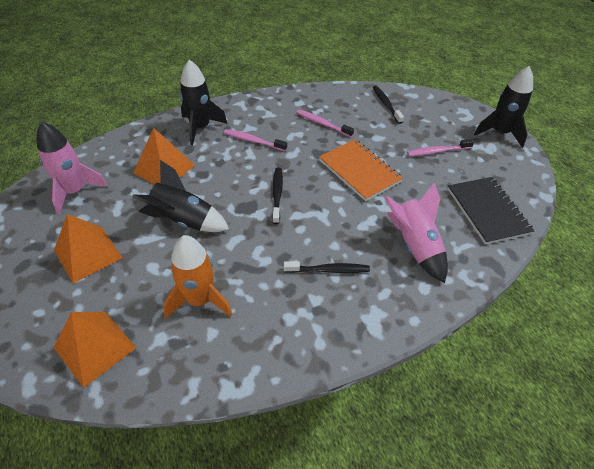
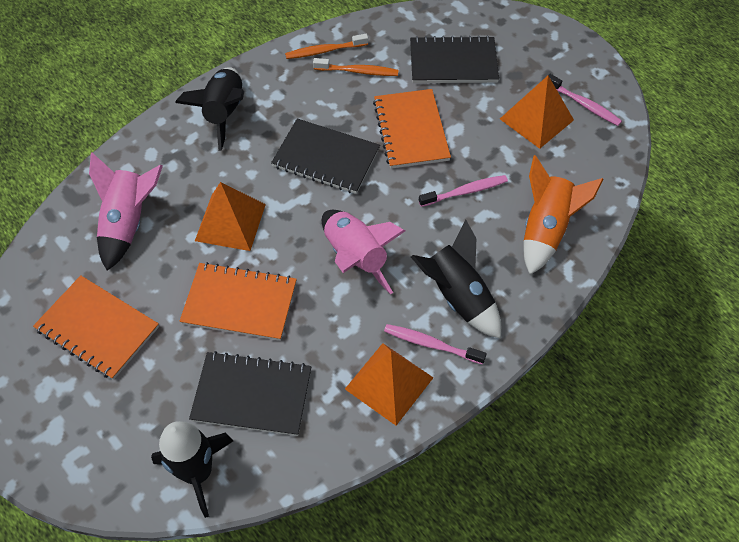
black notebook: 1 -> 3
black toothbrush: 3 -> 0
orange notebook: 1 -> 3
orange toothbrush: 0 -> 2

